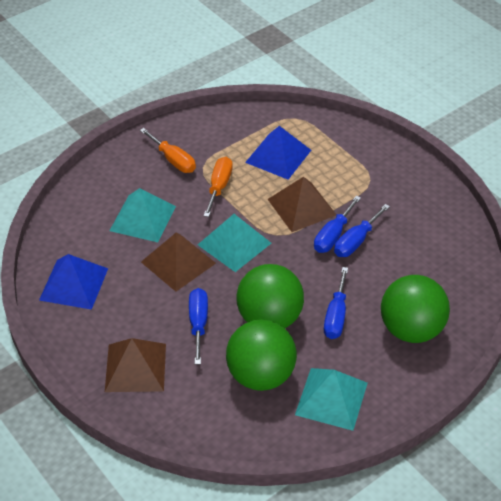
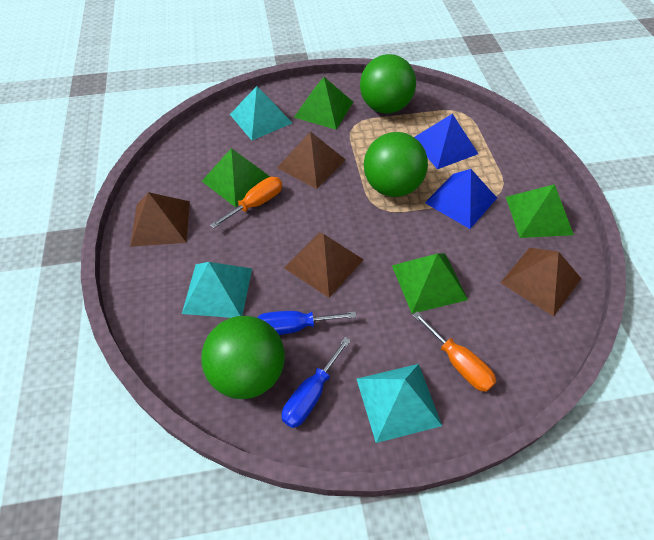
blue screwdriver: 4 -> 2
brown pyramid: 3 -> 4
green pyramid: 0 -> 4

